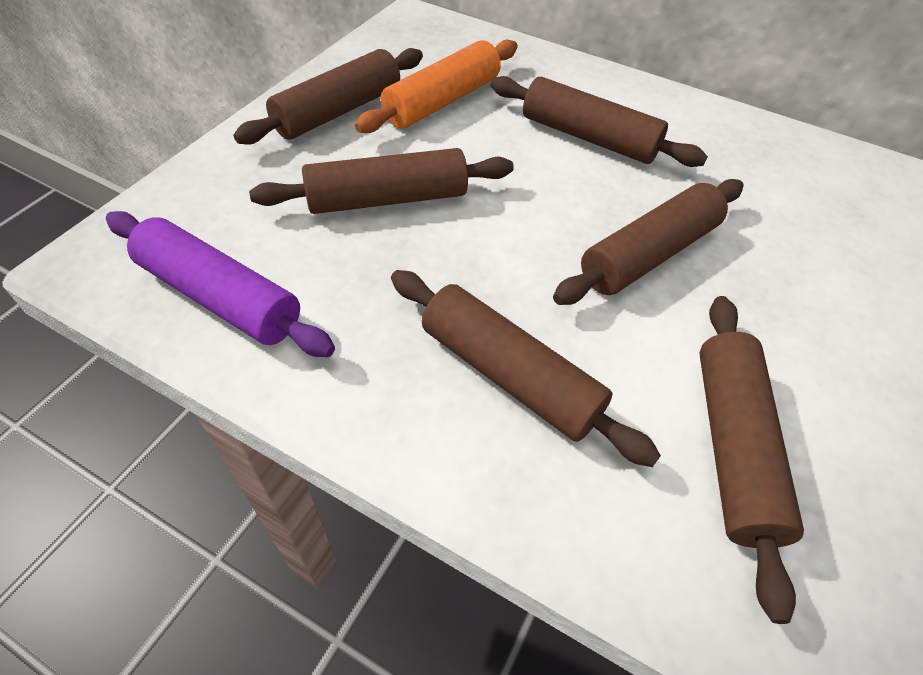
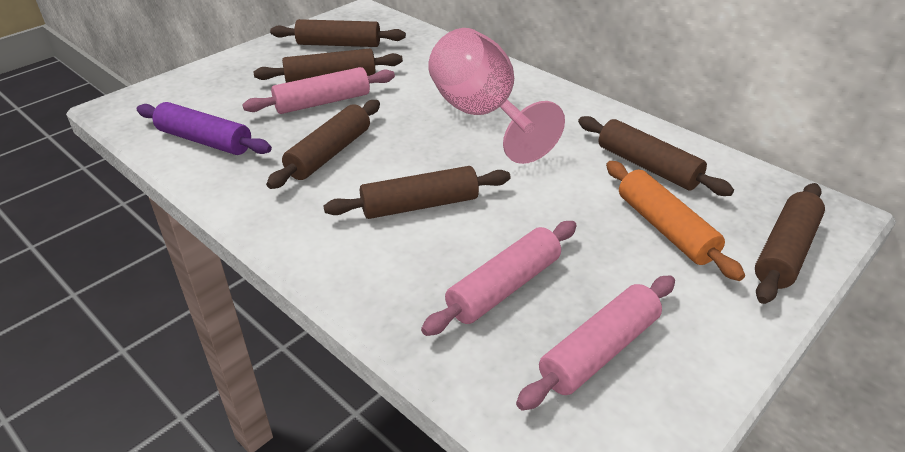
pink goblet: 0 -> 1
pink rolling pin: 0 -> 3

